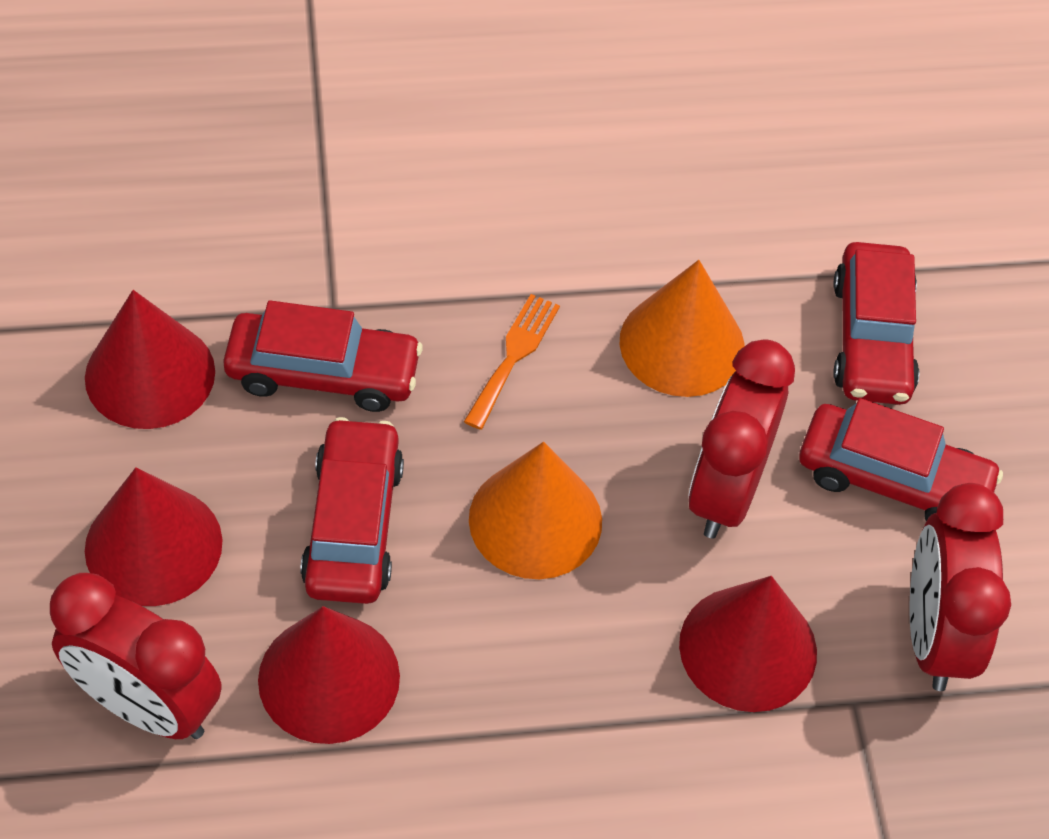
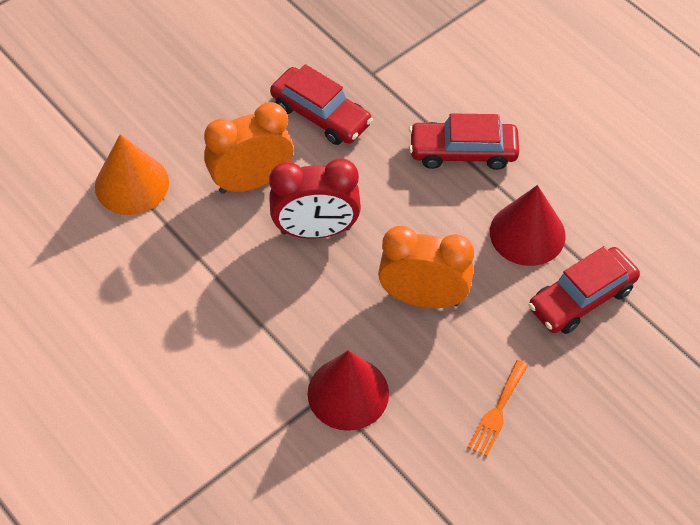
orange clock: 0 -> 2
orange cone: 2 -> 1
red car: 4 -> 3
red clock: 3 -> 1
red cone: 4 -> 2

